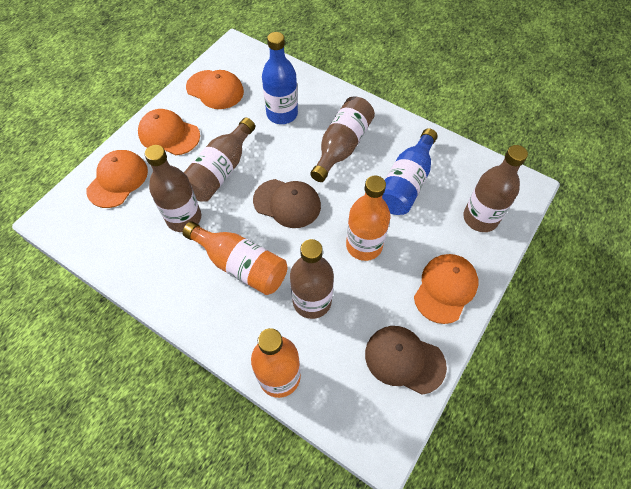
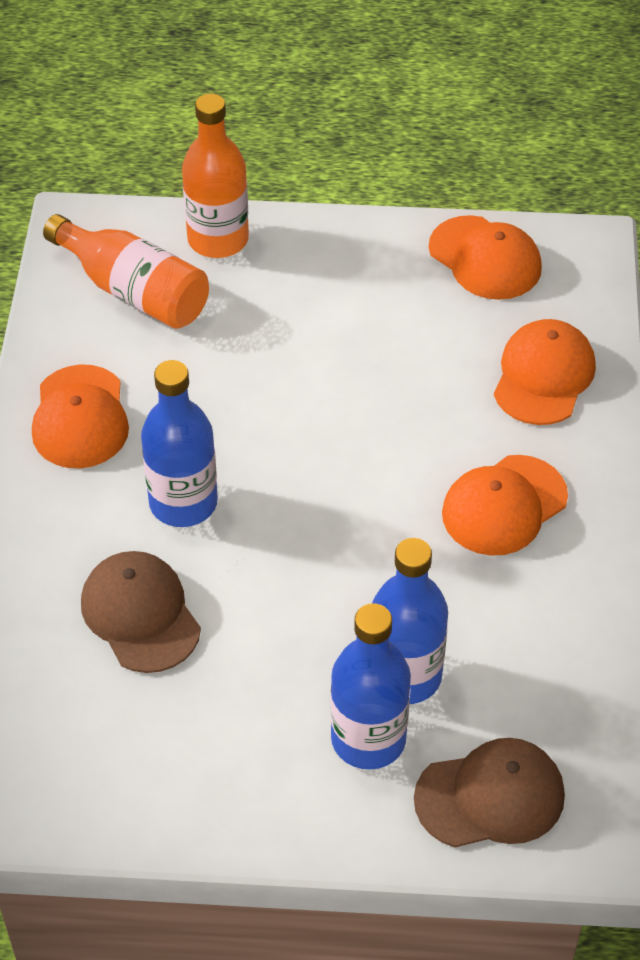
blue bottle: 2 -> 3
brown bottle: 5 -> 0
orange bottle: 3 -> 2

